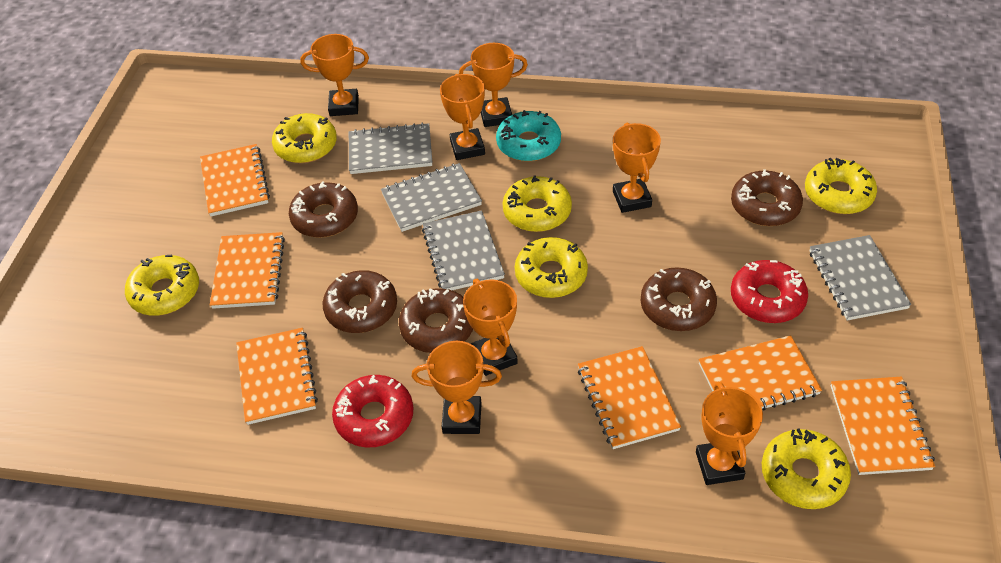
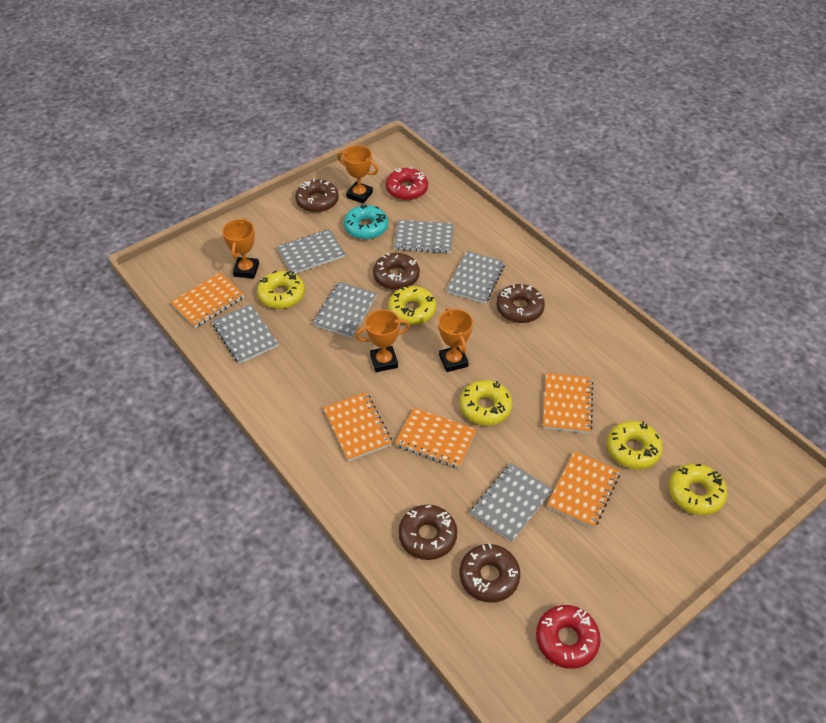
grey notebook: 4 -> 6
orange notebook: 6 -> 5
orange trophy: 7 -> 4
yellow donut: 6 -> 5

